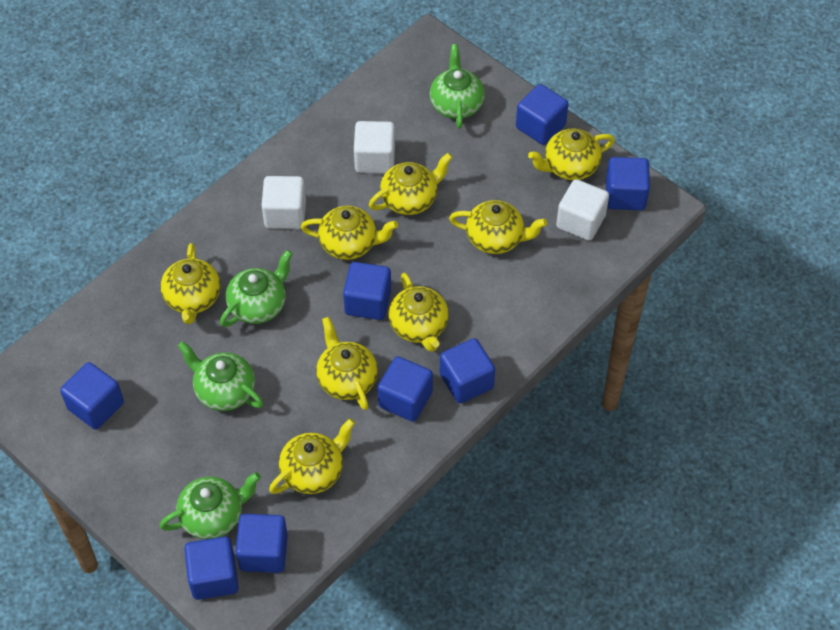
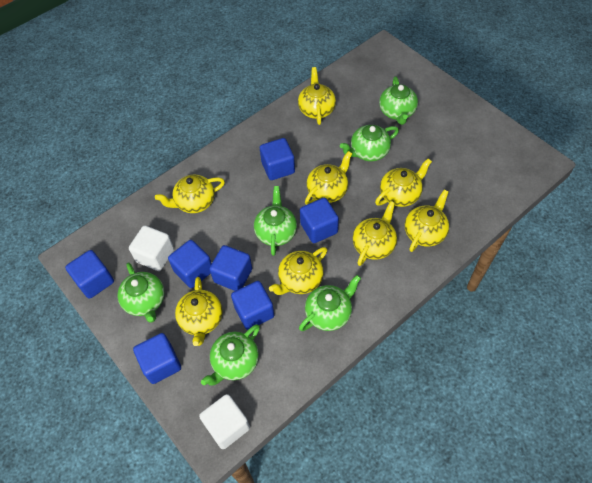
blue cube: 8 -> 7
green teapot: 4 -> 6
white cube: 3 -> 2

